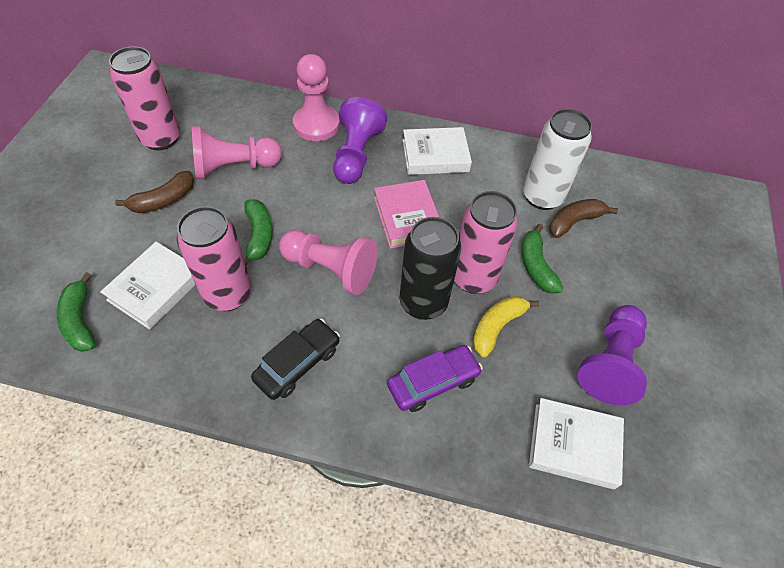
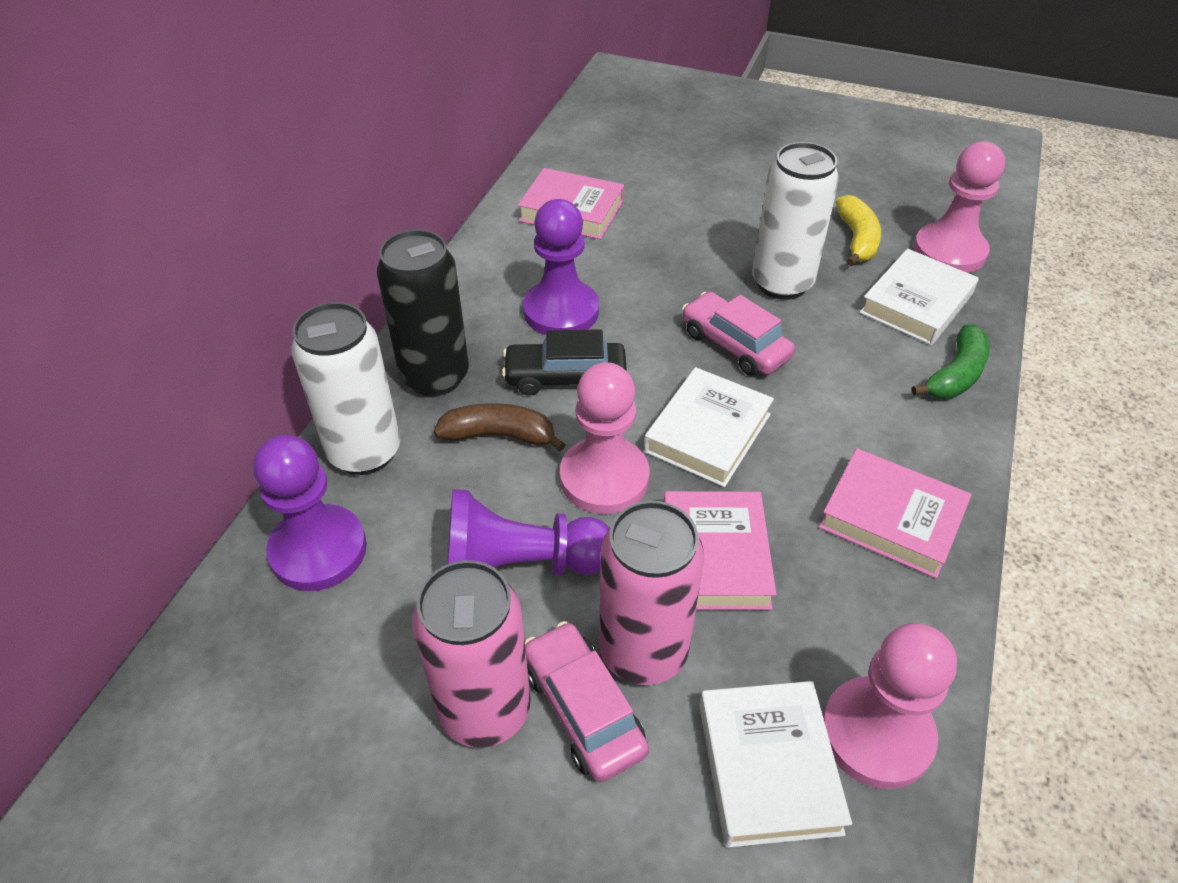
brown banana: 2 -> 1
green banana: 3 -> 1
pink book: 1 -> 3
pink can: 3 -> 2
pink car: 0 -> 2
purple car: 1 -> 0
purple pawn: 2 -> 3
white can: 1 -> 2

